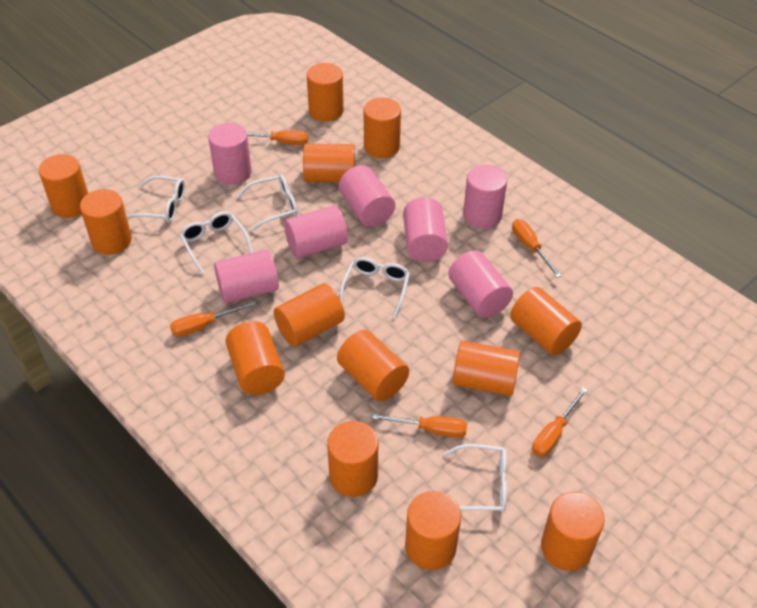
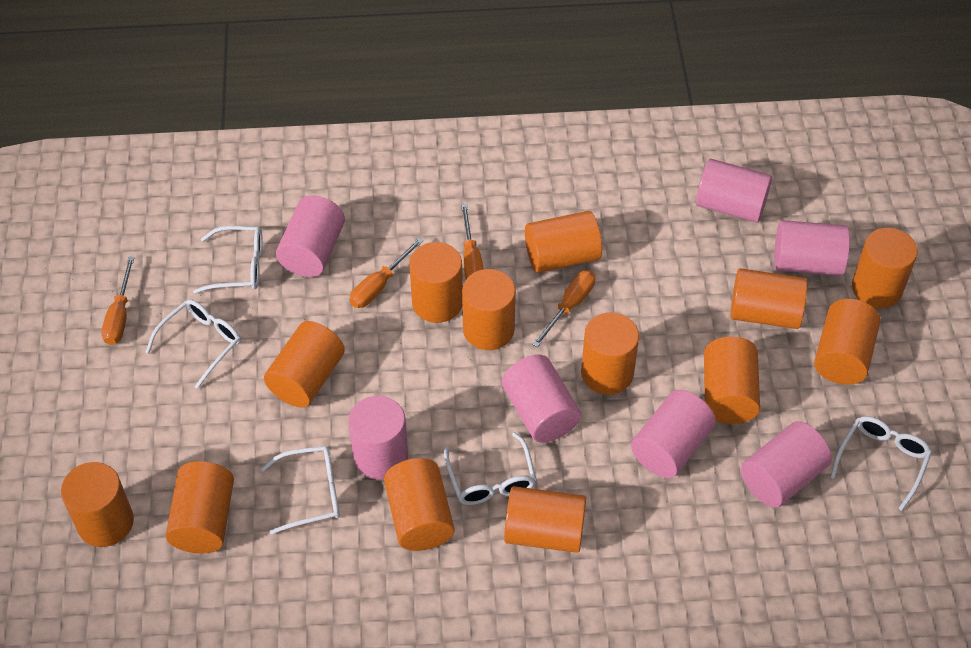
orange screwdriver: 5 -> 4

